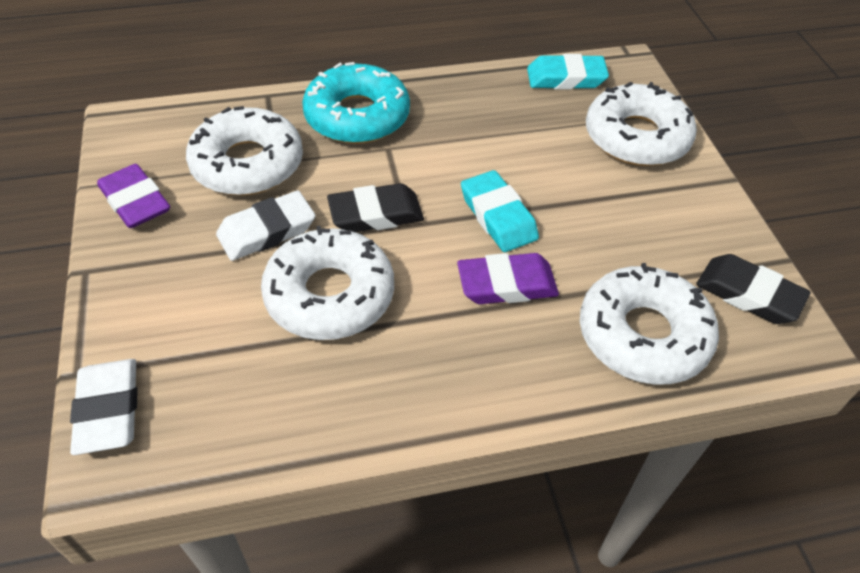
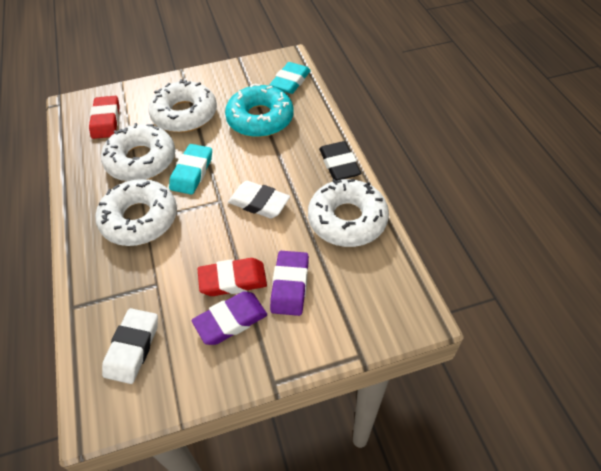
black eraser: 2 -> 1
red eraser: 0 -> 2

